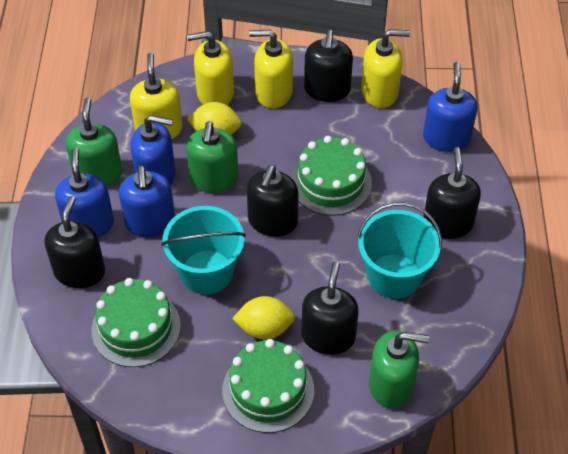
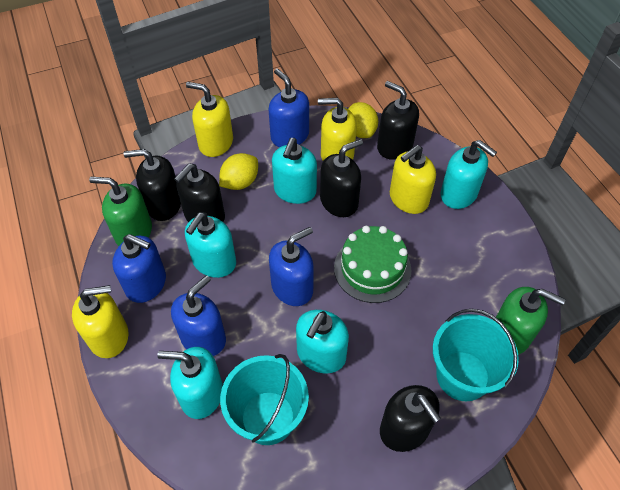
green cake: 3 -> 1
green soap dispenser: 3 -> 2
turquoise soap dispenser: 0 -> 5

